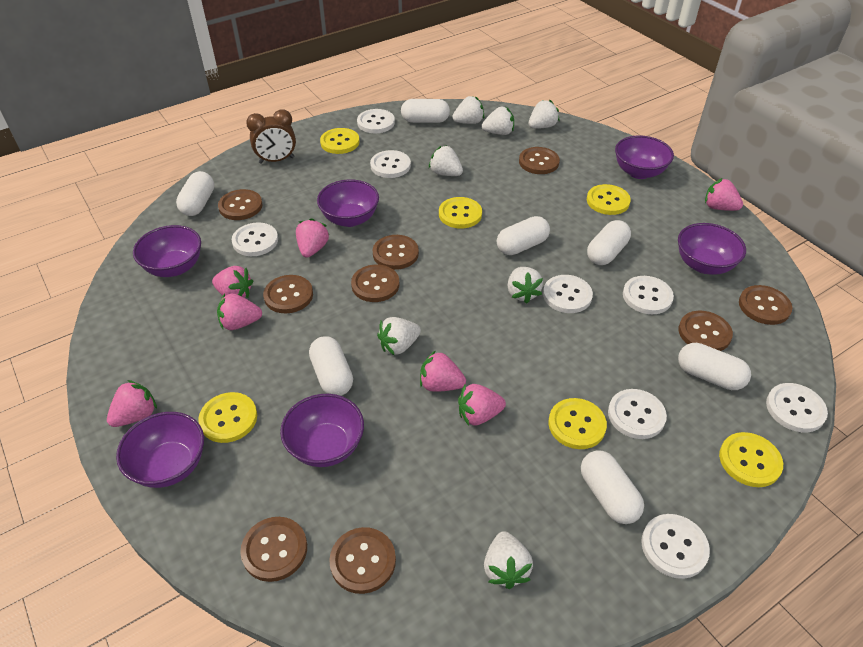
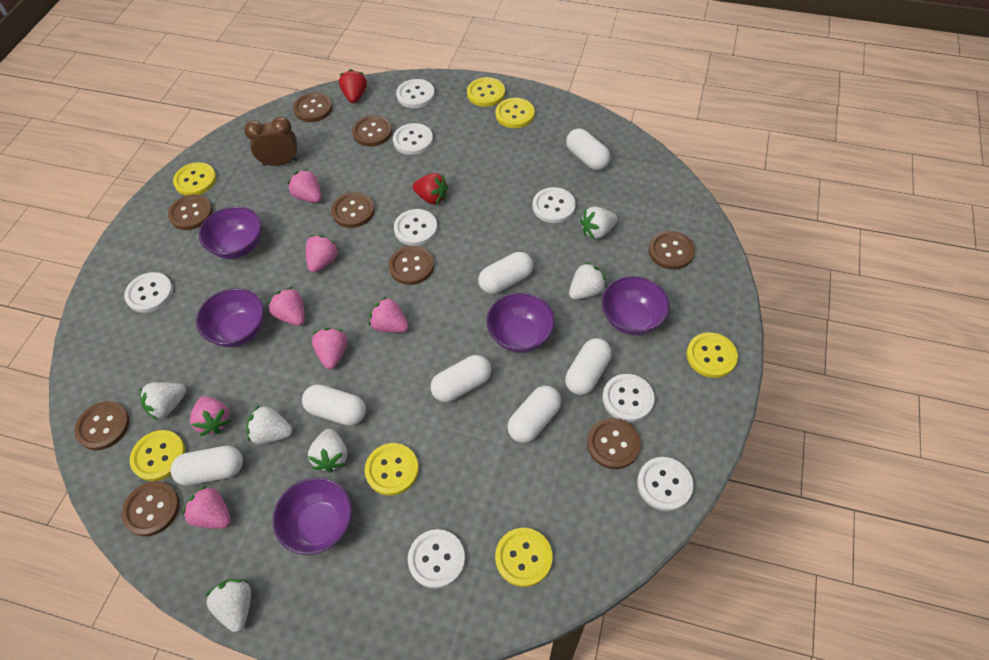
purple bowl: 6 -> 5
red strawberry: 0 -> 2
white strawberry: 7 -> 6
yellow button: 6 -> 7

